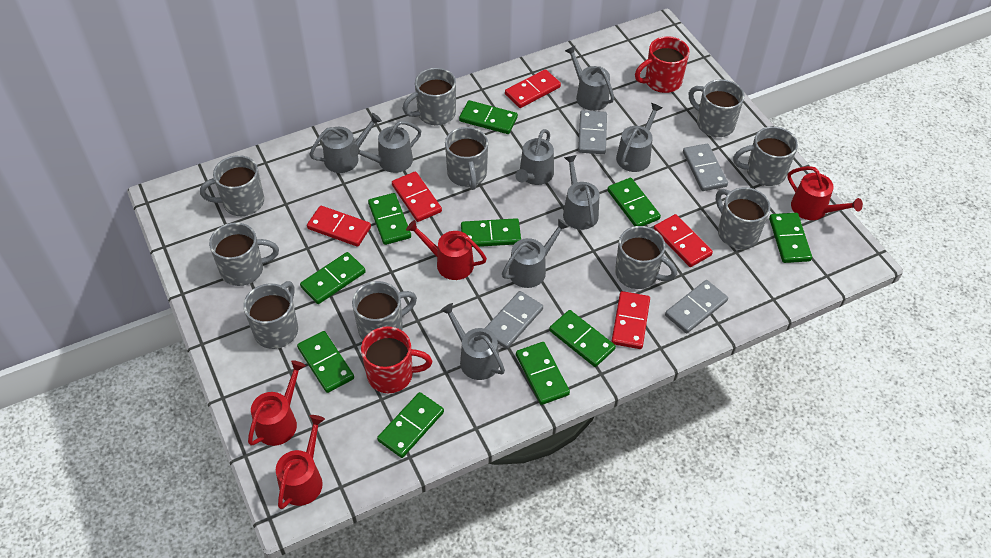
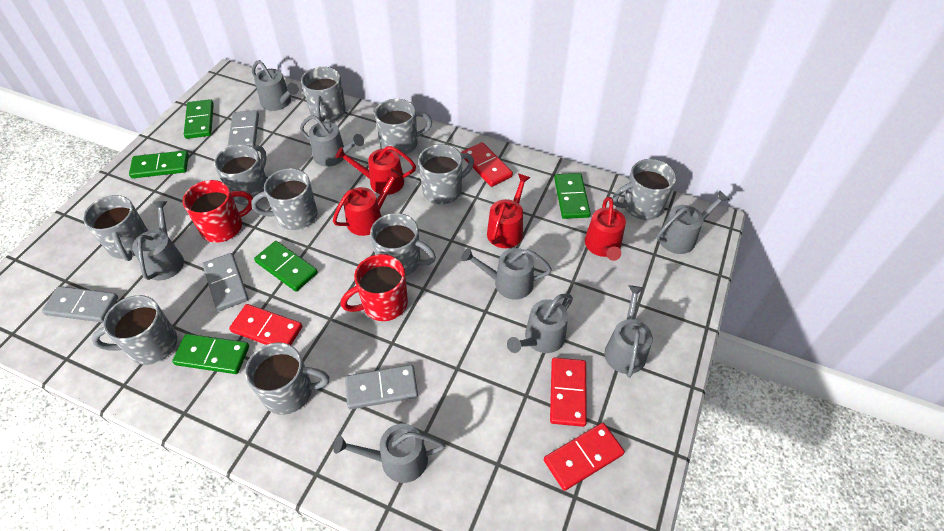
green domino: 10 -> 5
red domino: 5 -> 4

